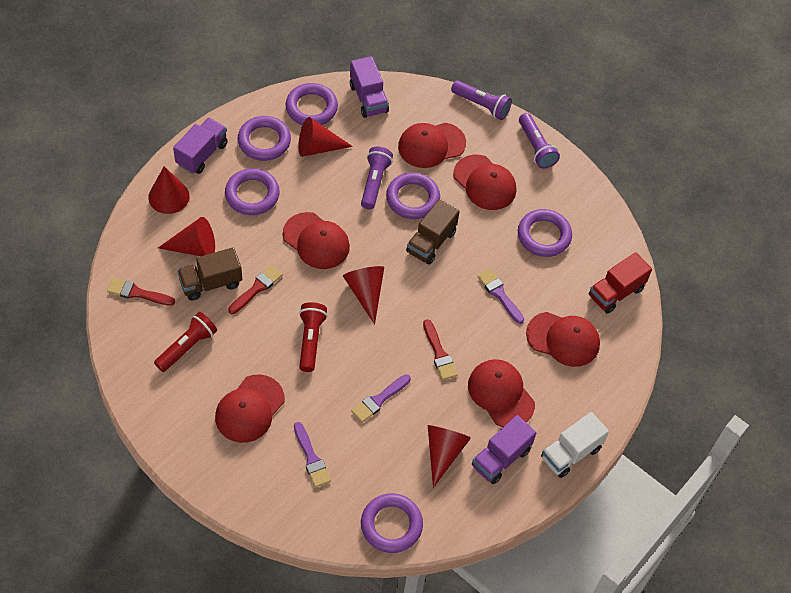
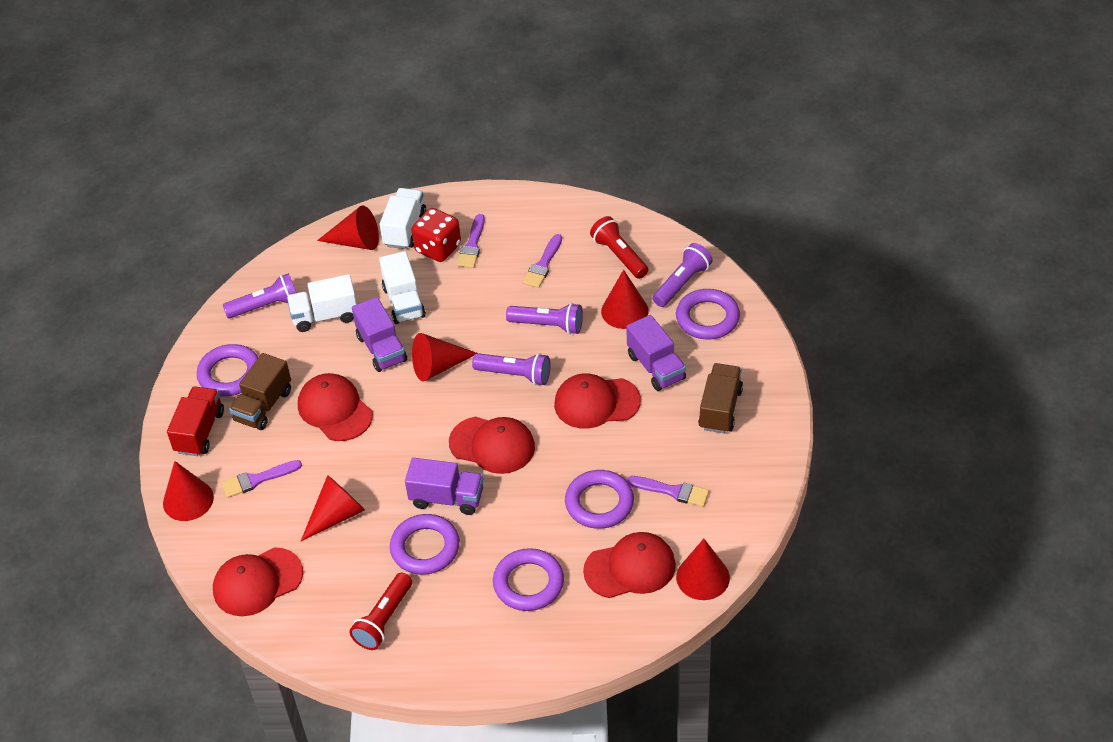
purple brush: 3 -> 4
purple flashlight: 3 -> 4
purple ring: 6 -> 5
red brush: 3 -> 0
red cap: 6 -> 5
red cone: 5 -> 6
red dice: 0 -> 1
white truck: 1 -> 3

